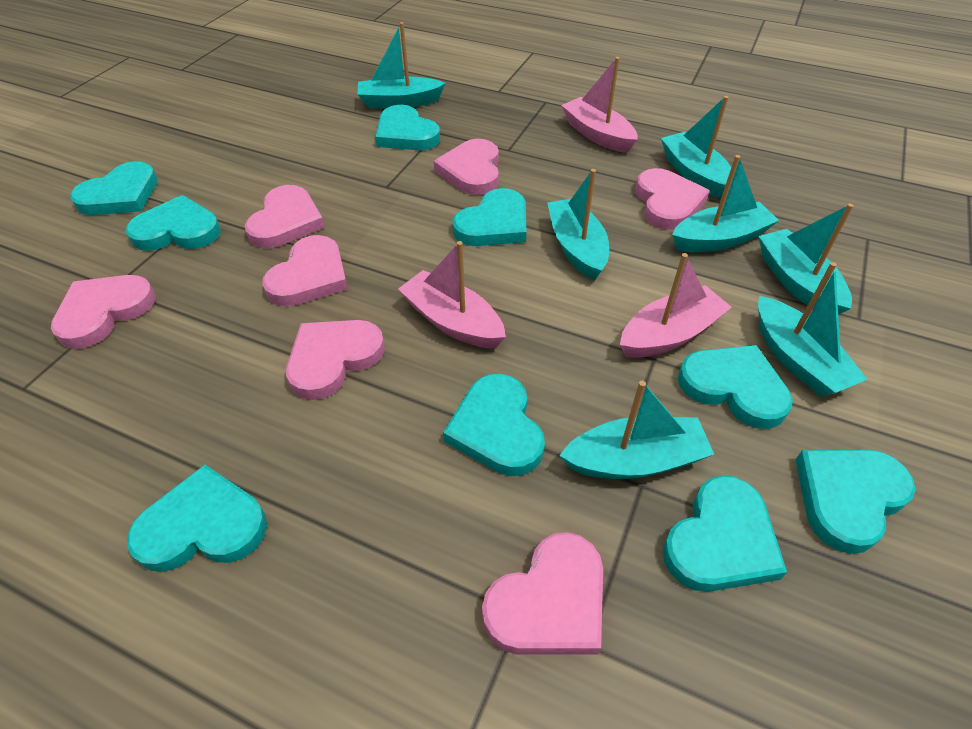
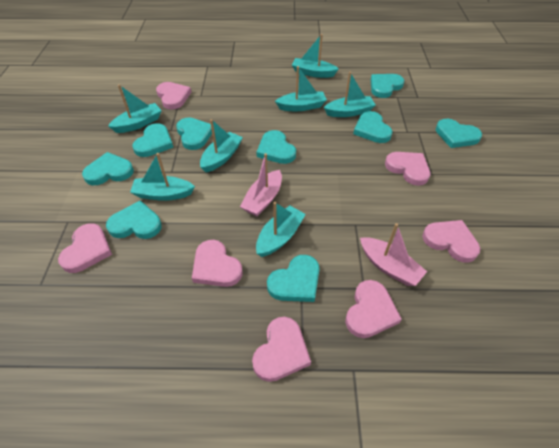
pink boat: 3 -> 2

